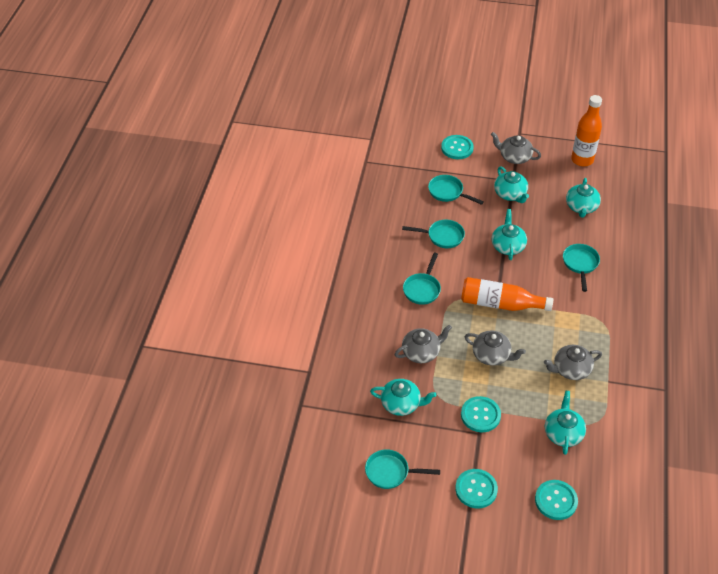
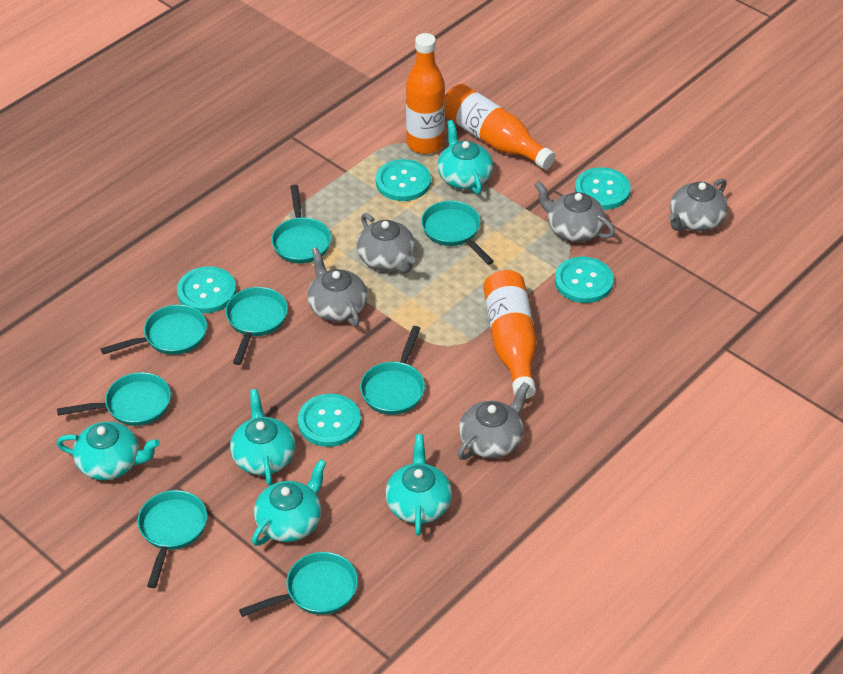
grey teapot: 4 -> 5
orange bottle: 2 -> 3
turquoise button: 4 -> 5
turquoise pan: 5 -> 8

